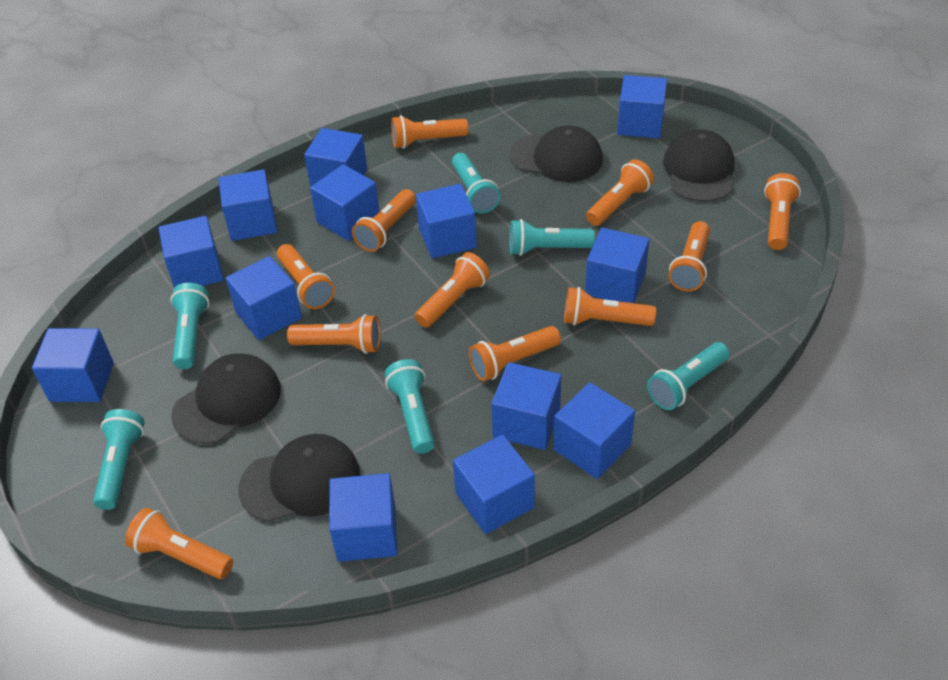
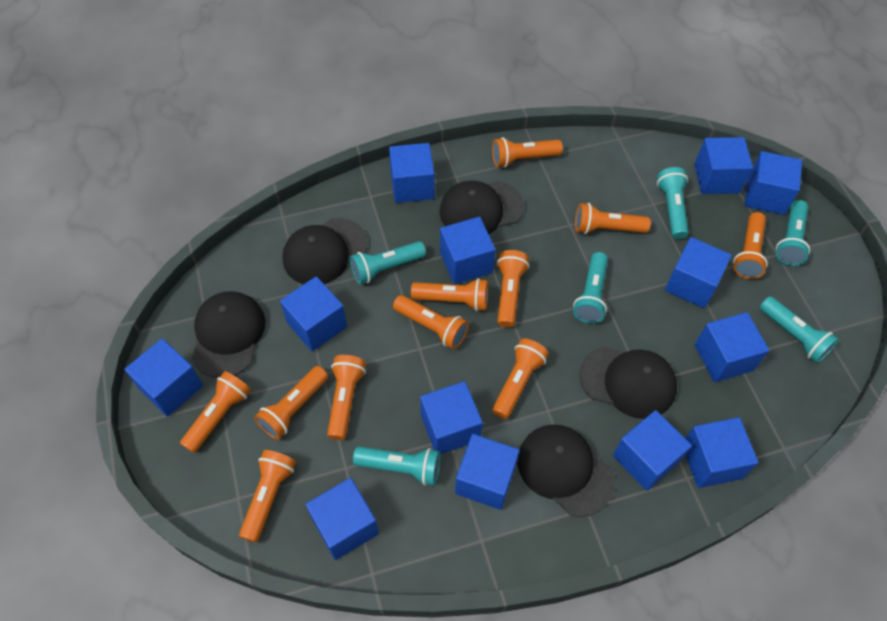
black cap: 4 -> 5

